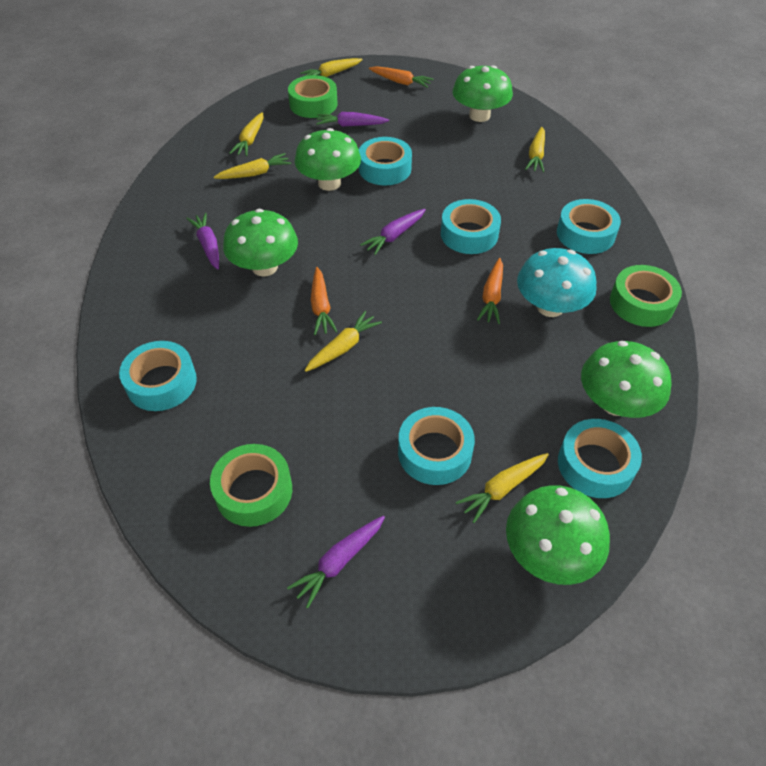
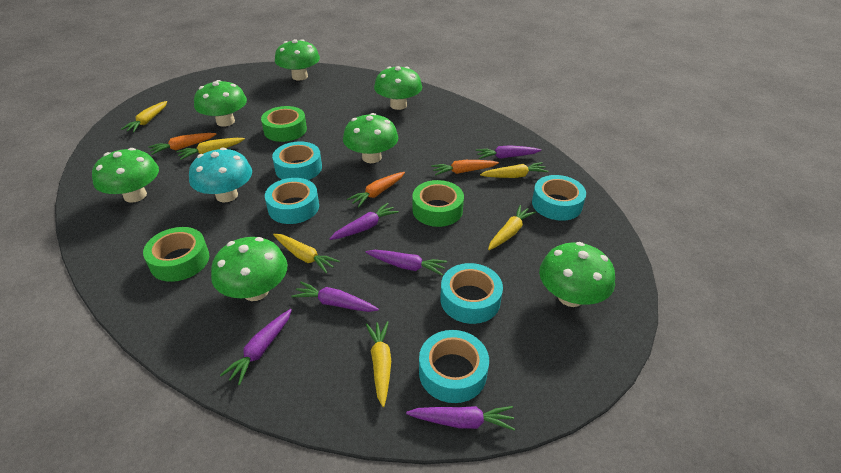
green mushroom: 5 -> 7
purple carrot: 4 -> 6
turquoise tape: 6 -> 5

